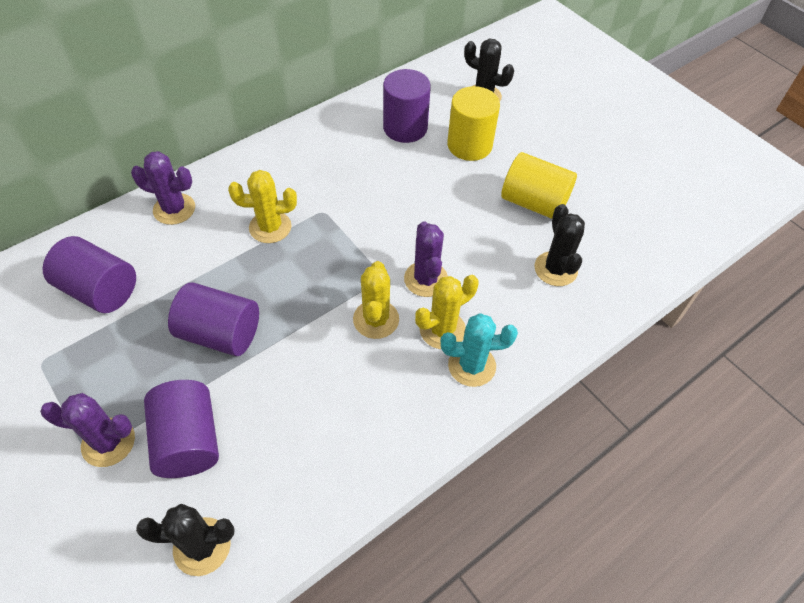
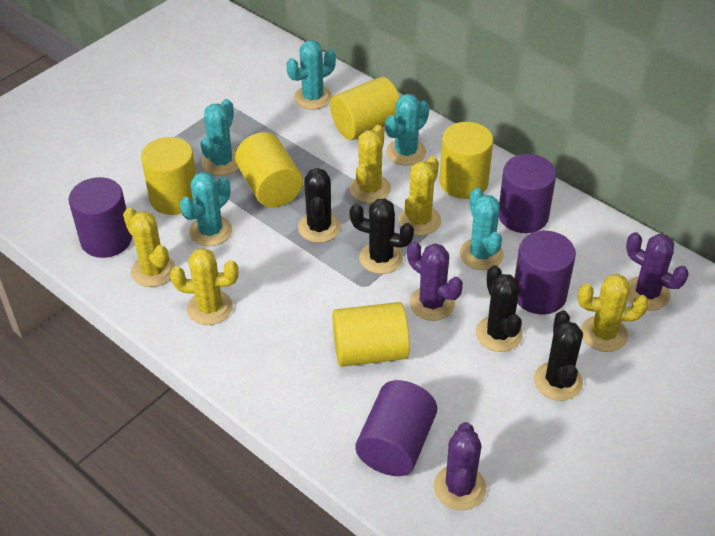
black cactus: 3 -> 4
turquoise cactus: 1 -> 5
yellow cactus: 3 -> 5
yellow cylinder: 2 -> 5

